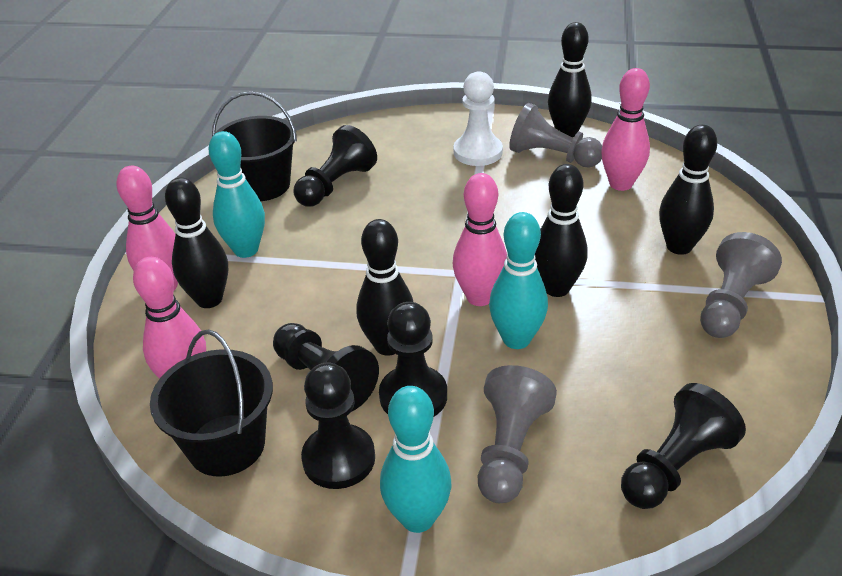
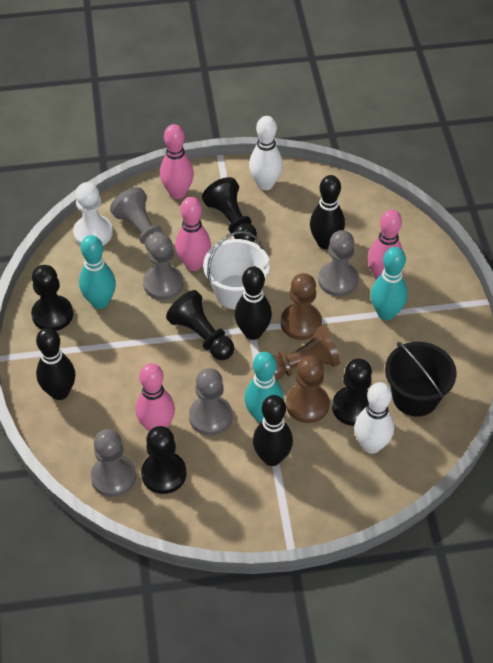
black bowling pin: 5 -> 4
black bucket: 2 -> 1
brown pawn: 0 -> 3
grey pawn: 3 -> 5
white bowling pin: 0 -> 2
white bucket: 0 -> 1

